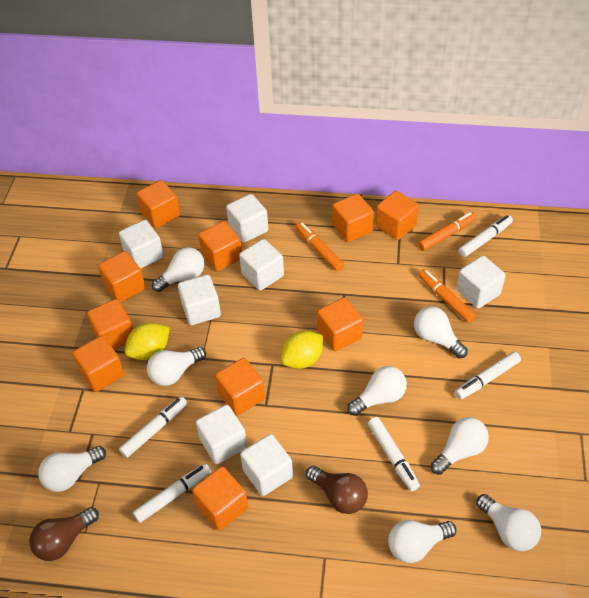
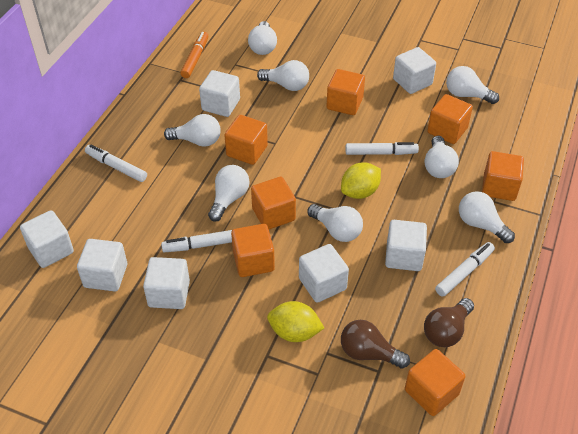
orange cube: 10 -> 7
orange marker: 3 -> 1
white marker: 5 -> 4

